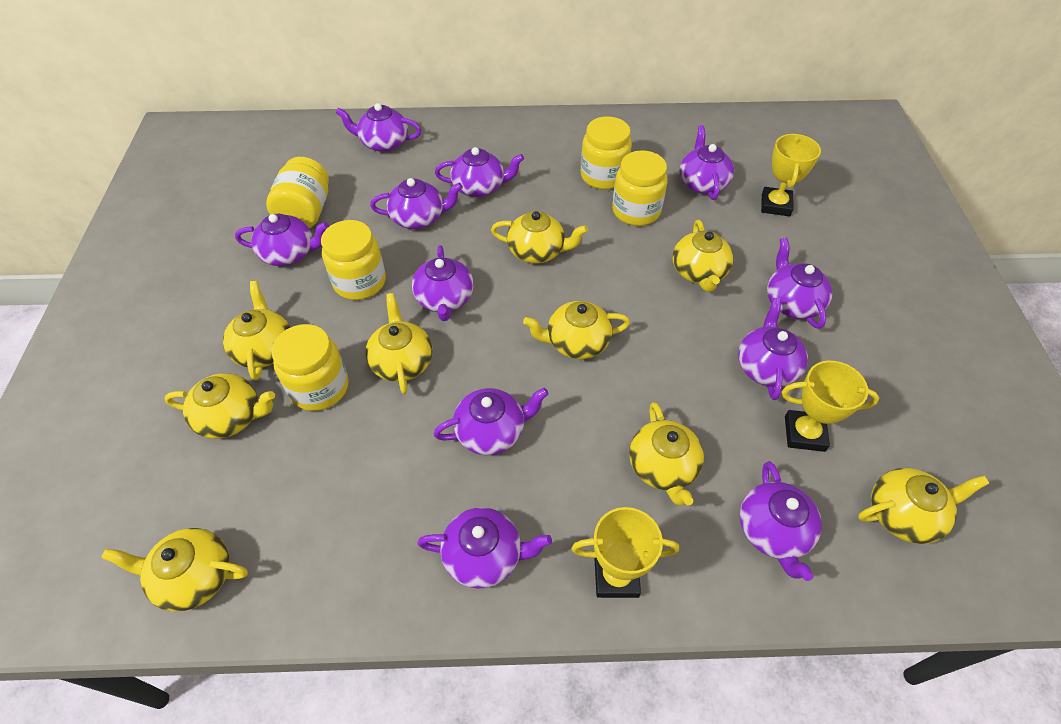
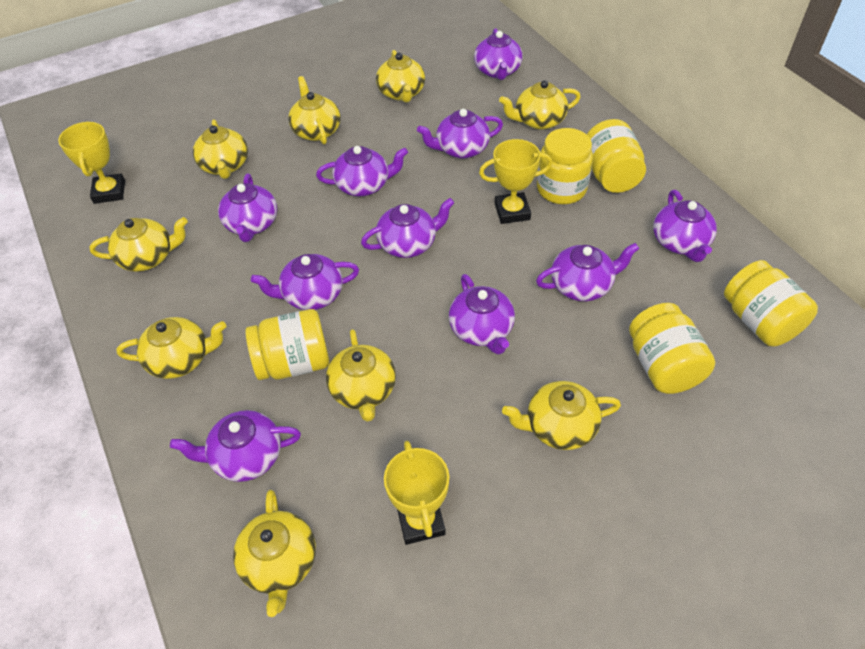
purple teapot: 11 -> 10

